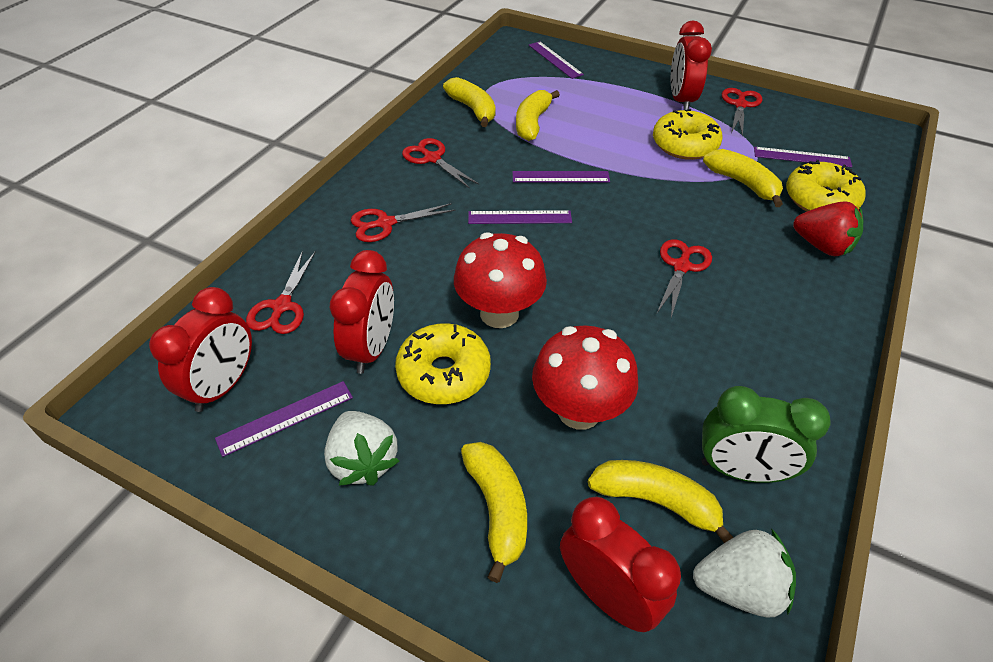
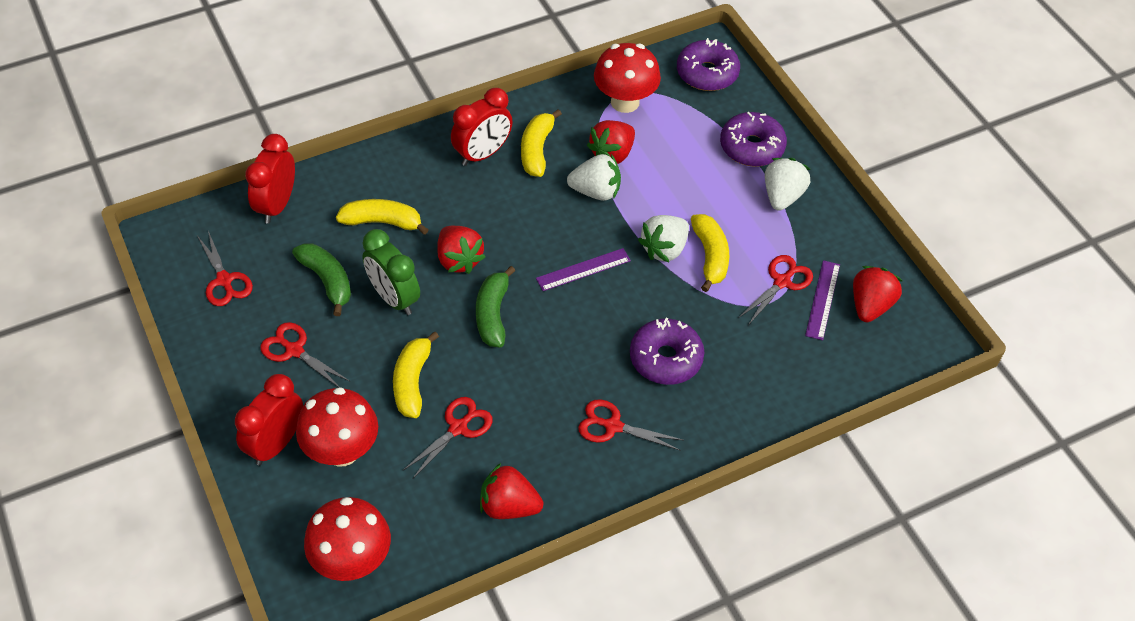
green banana: 0 -> 2
purple donut: 0 -> 3
purple ruler: 5 -> 2
red clock: 4 -> 3
red mushroom: 2 -> 3
red strawberry: 1 -> 4
white strawberry: 2 -> 3
yellow banana: 5 -> 4
yellow donut: 3 -> 0

